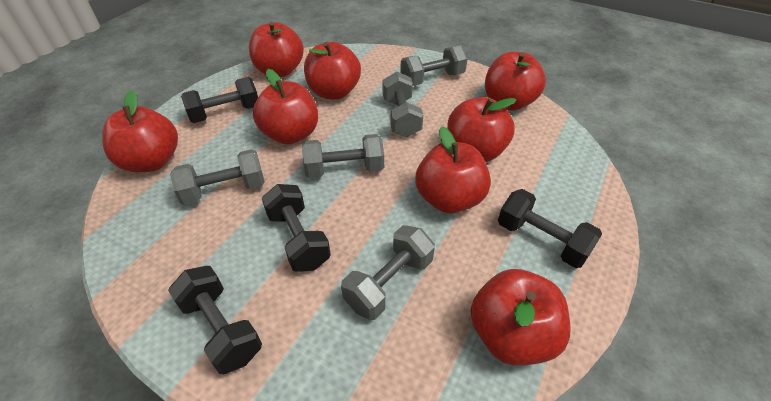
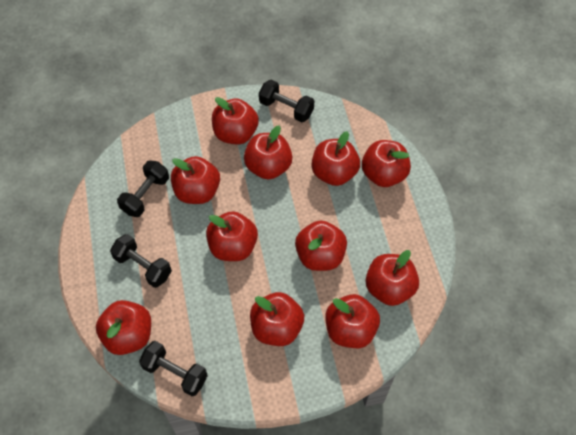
grey dumbbell: 5 -> 0
red apple: 8 -> 11

